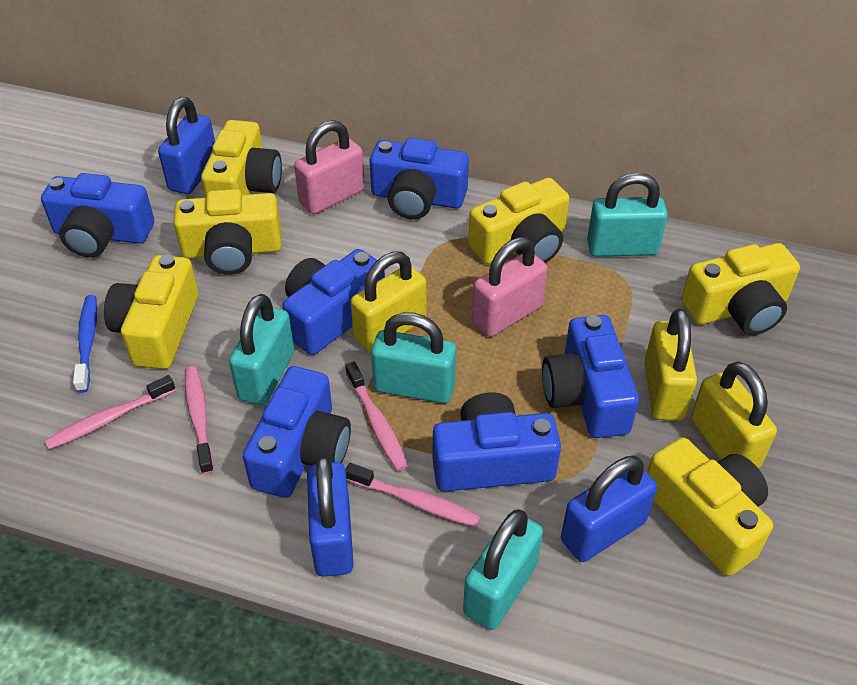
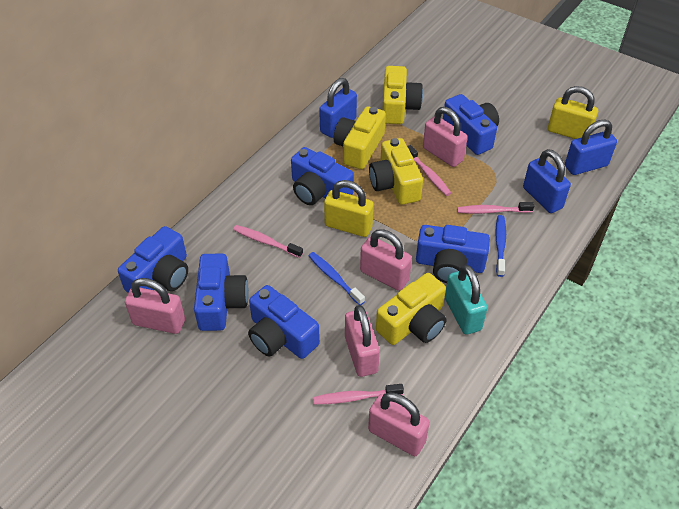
blue toothbrush: 1 -> 2
pink padlock: 2 -> 5
turquoise padlock: 4 -> 1
yellow camera: 6 -> 4
yellow padlock: 3 -> 2

